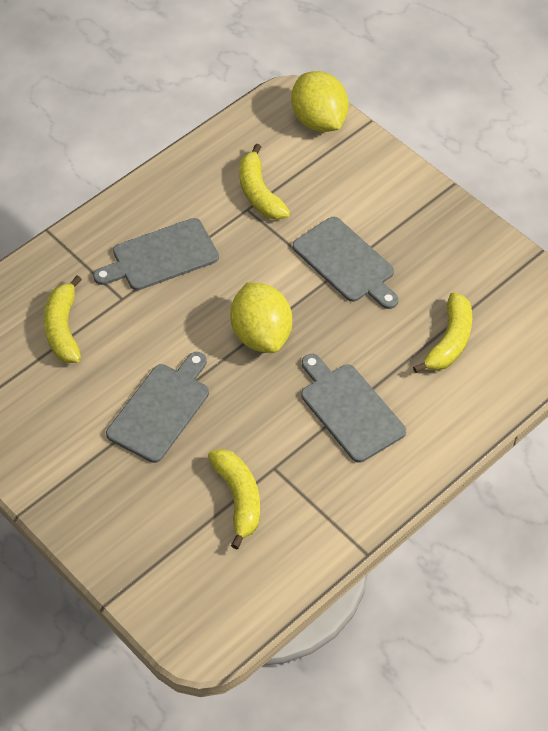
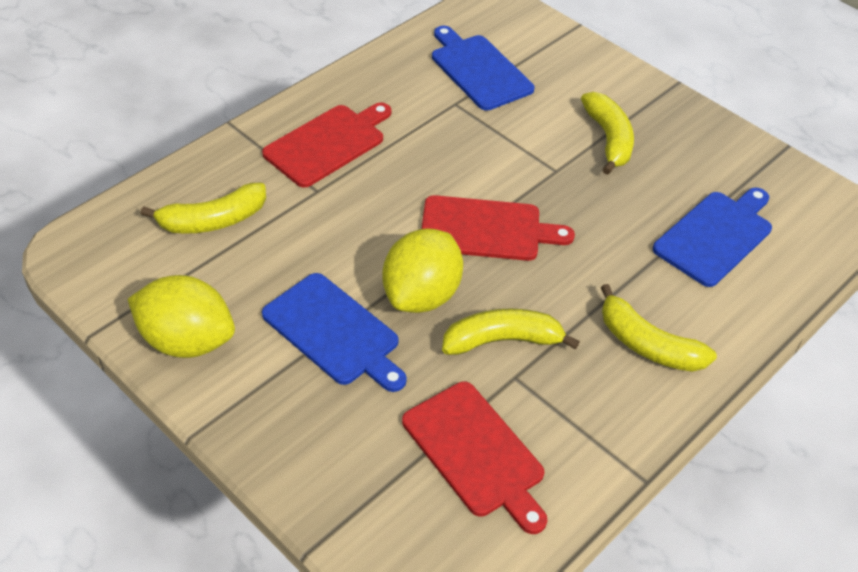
blue cutting board: 0 -> 3
grey cutting board: 4 -> 0
red cutting board: 0 -> 3

